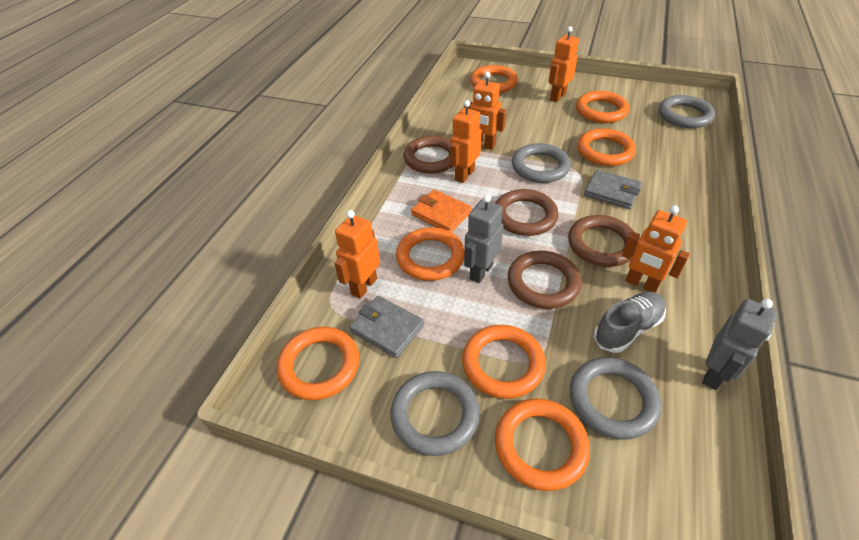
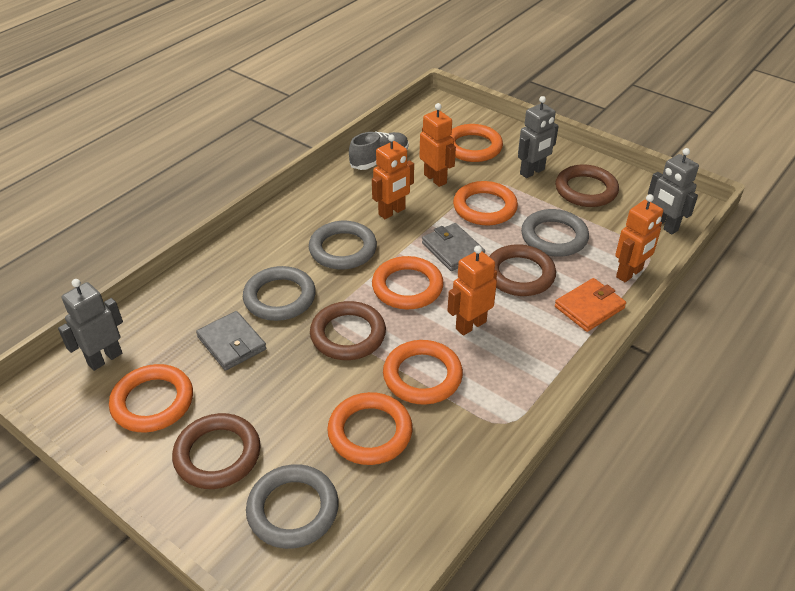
grey robot: 2 -> 3
orange ring: 7 -> 6
orange robot: 5 -> 4

